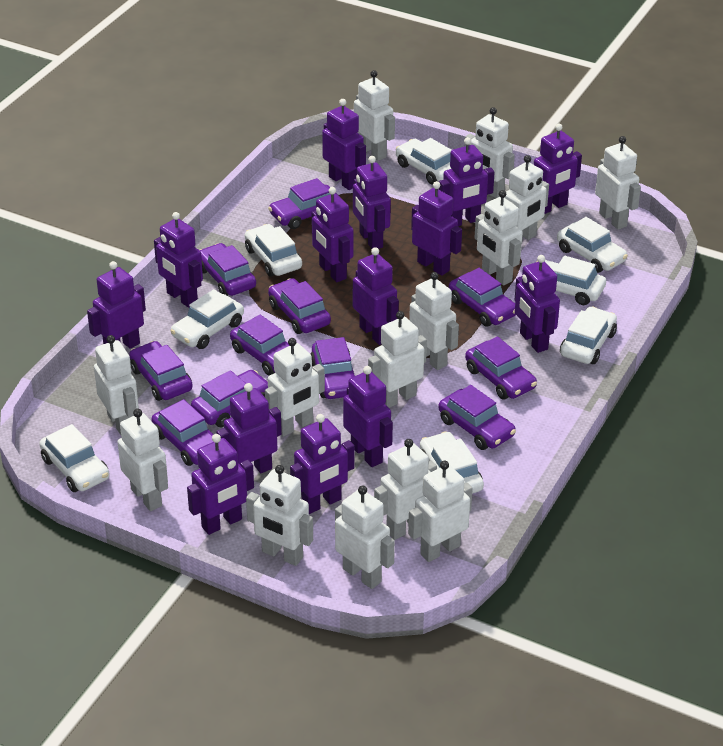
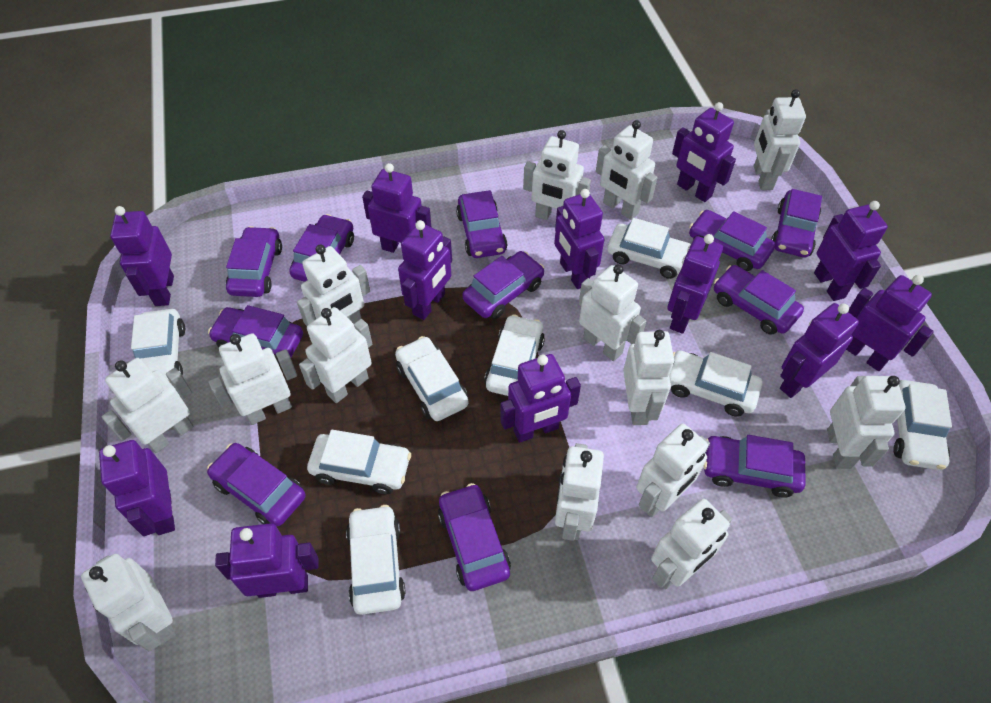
purple robot: 14 -> 12

